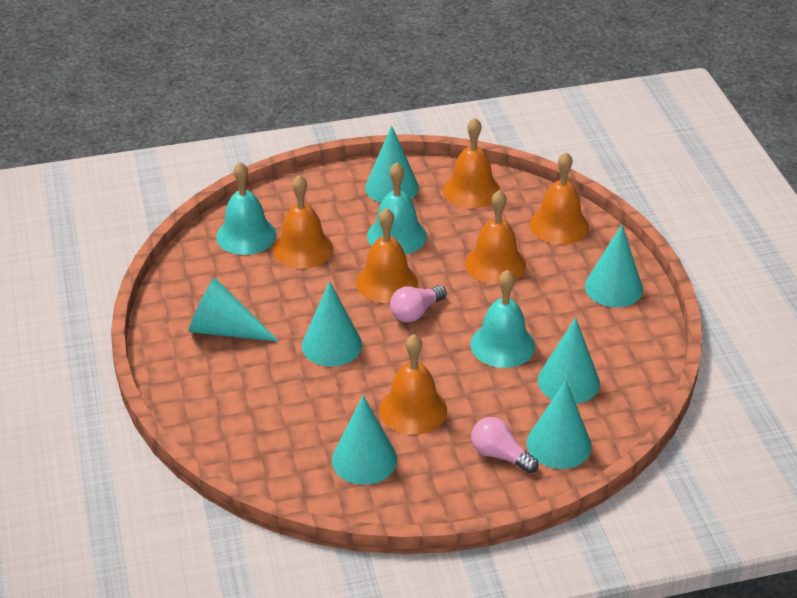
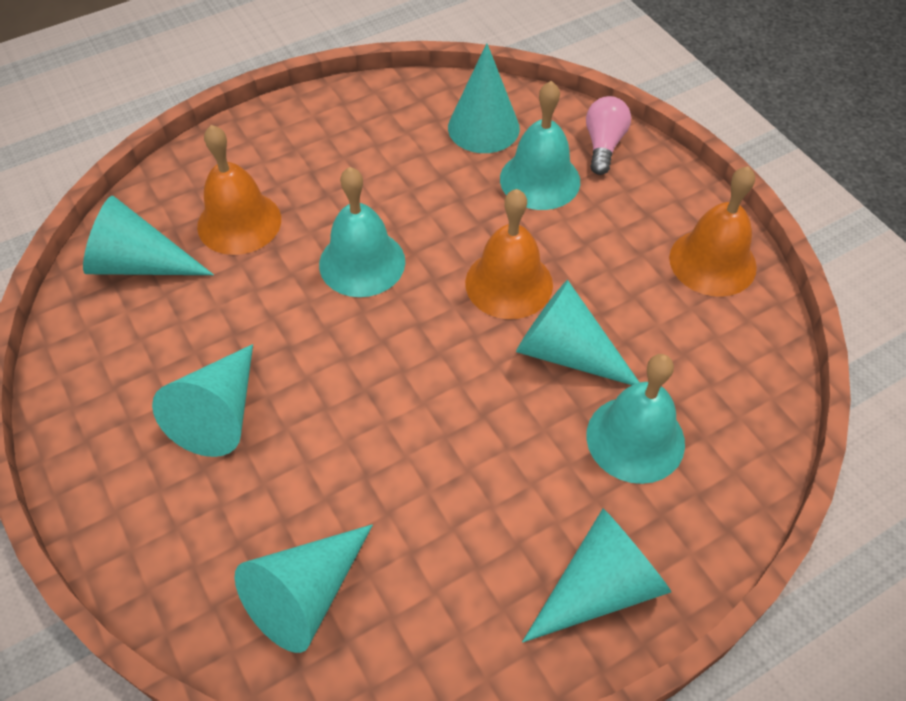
orange bell: 6 -> 3
pink light bulb: 2 -> 1
turquoise cone: 7 -> 6

